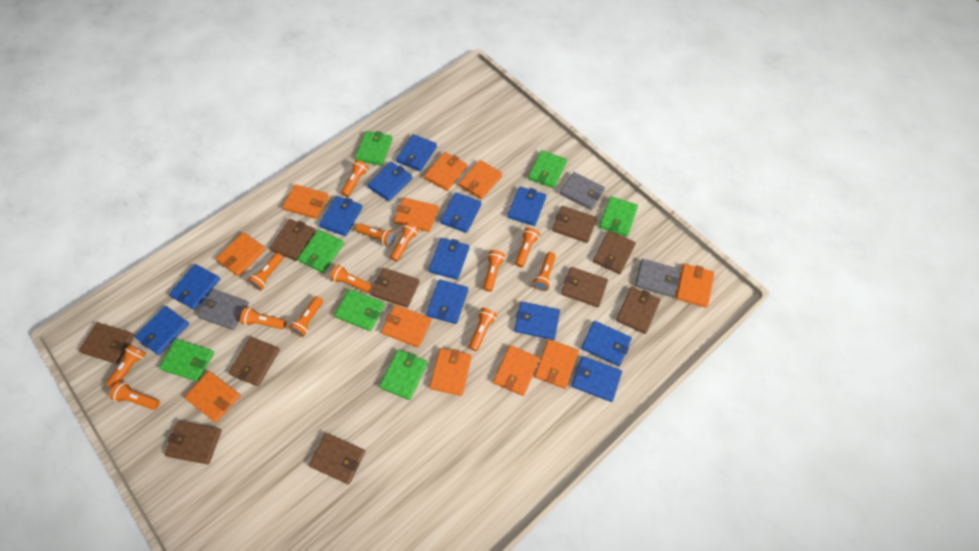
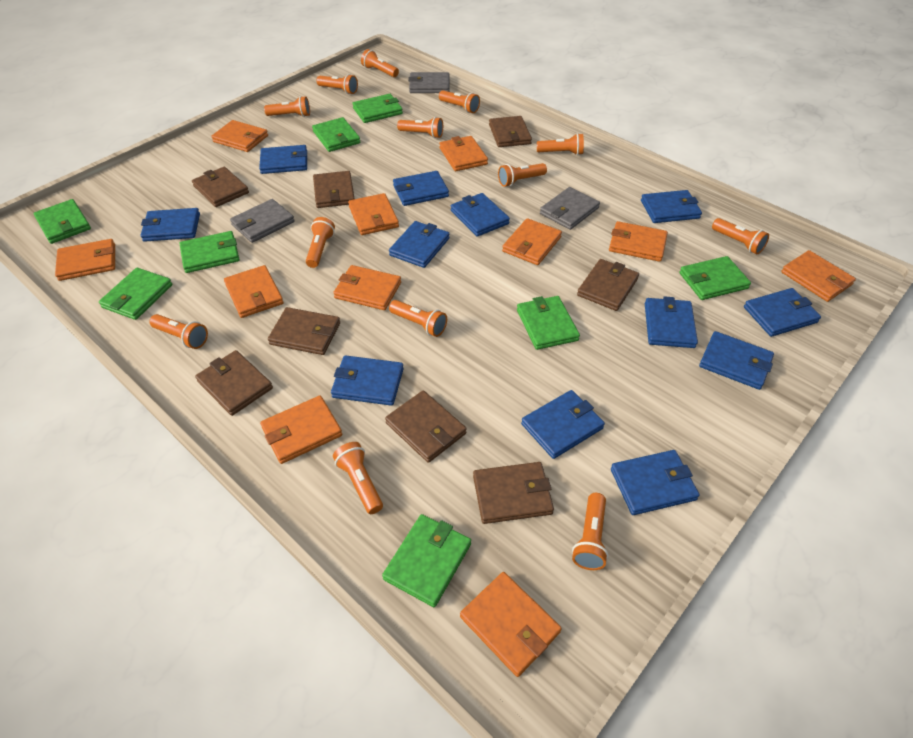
brown wallet: 10 -> 8
green wallet: 7 -> 8

